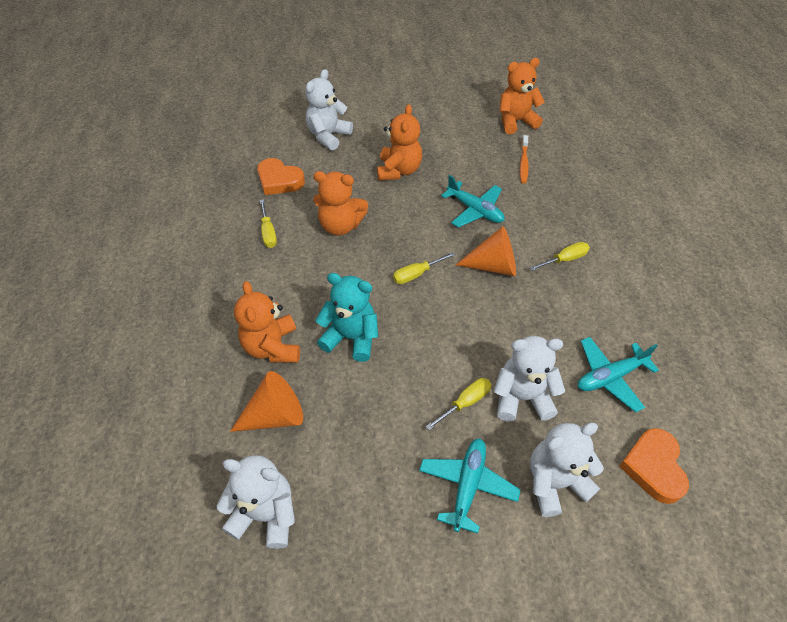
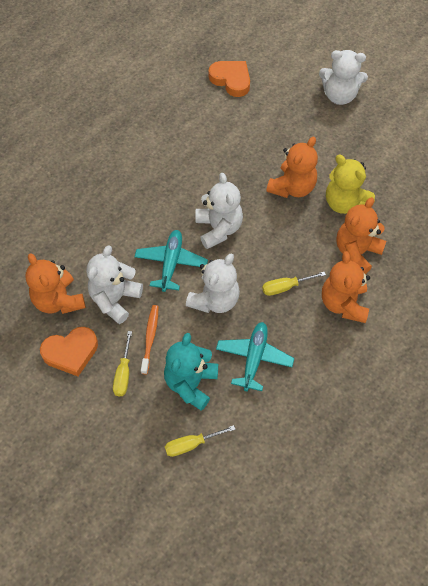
orange cone: 2 -> 0
turquoise plane: 3 -> 2
yellow screwdriver: 4 -> 3
yellow teddy bear: 0 -> 1

